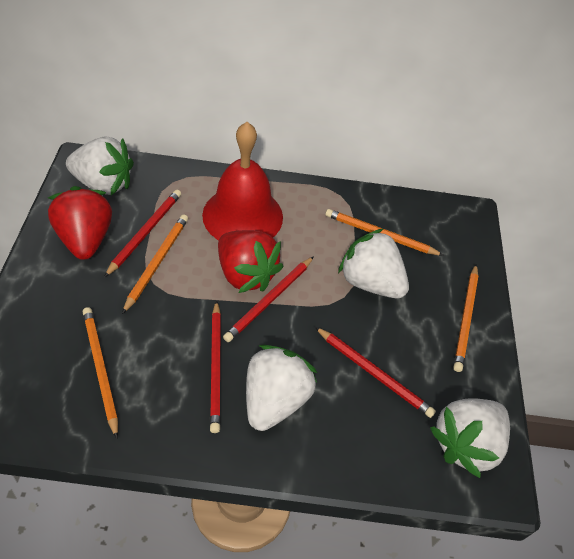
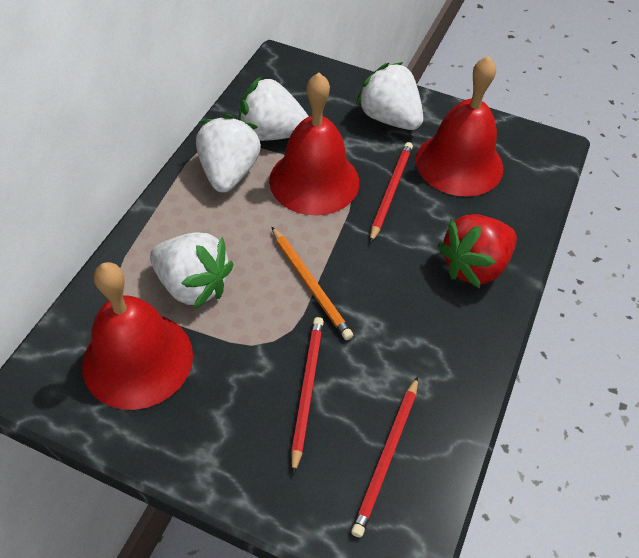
orange pencil: 4 -> 1
red bell: 1 -> 3
red pencil: 4 -> 3
red strawberry: 2 -> 1

